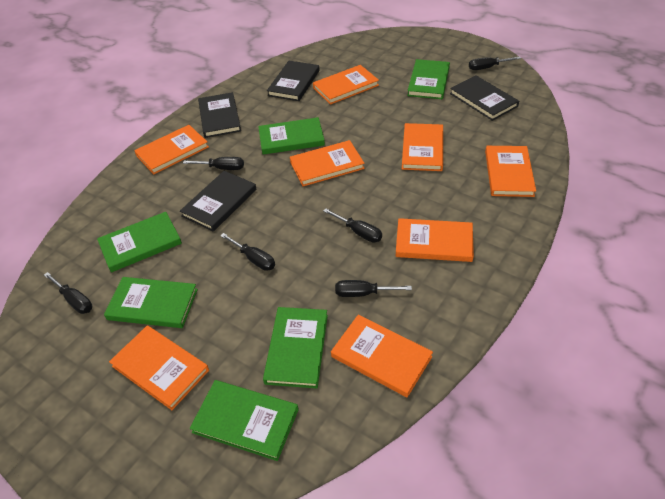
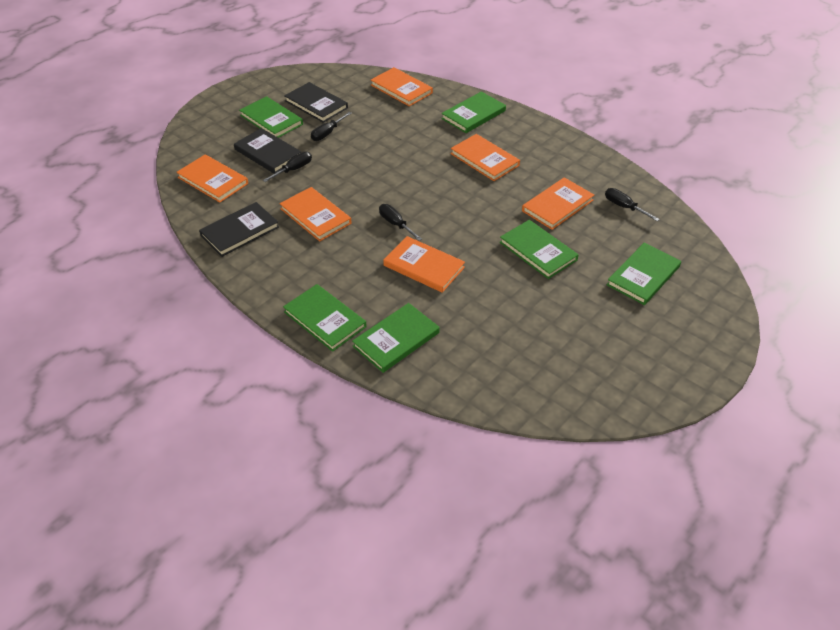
black book: 4 -> 3
black screwdriver: 6 -> 4
orange book: 8 -> 6

